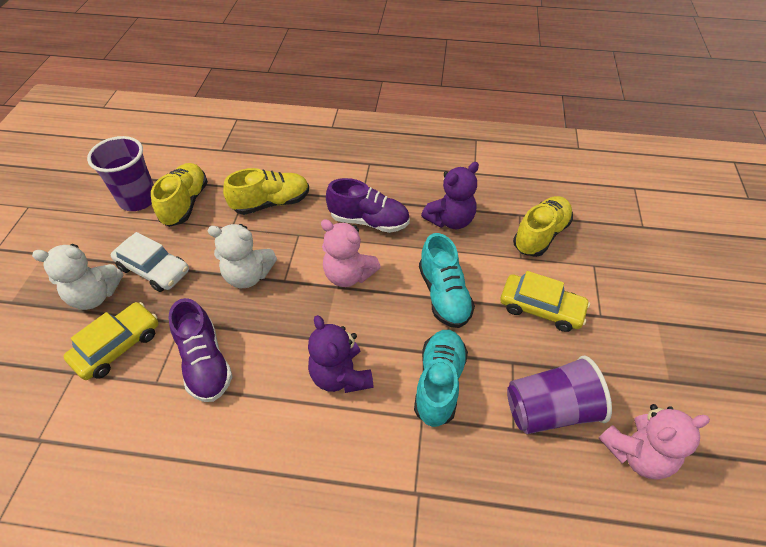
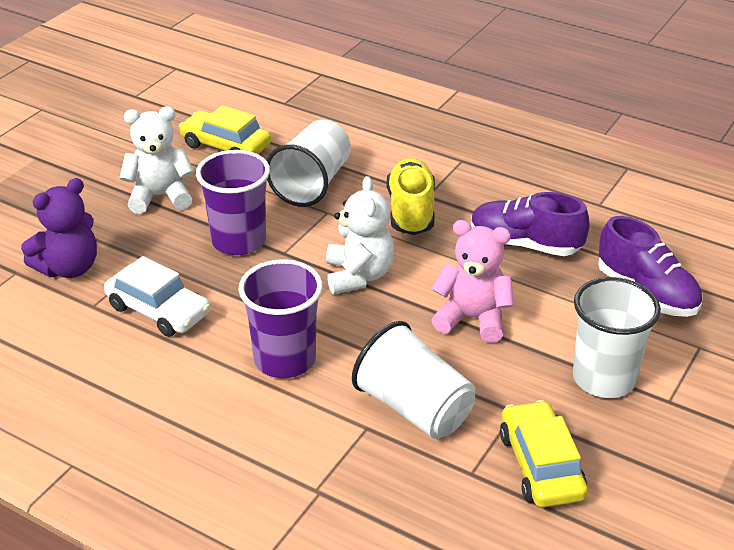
pink teddy bear: 2 -> 1
purple teddy bear: 2 -> 1
turquoise shoe: 2 -> 0
white cup: 0 -> 3
yellow shoe: 3 -> 1

